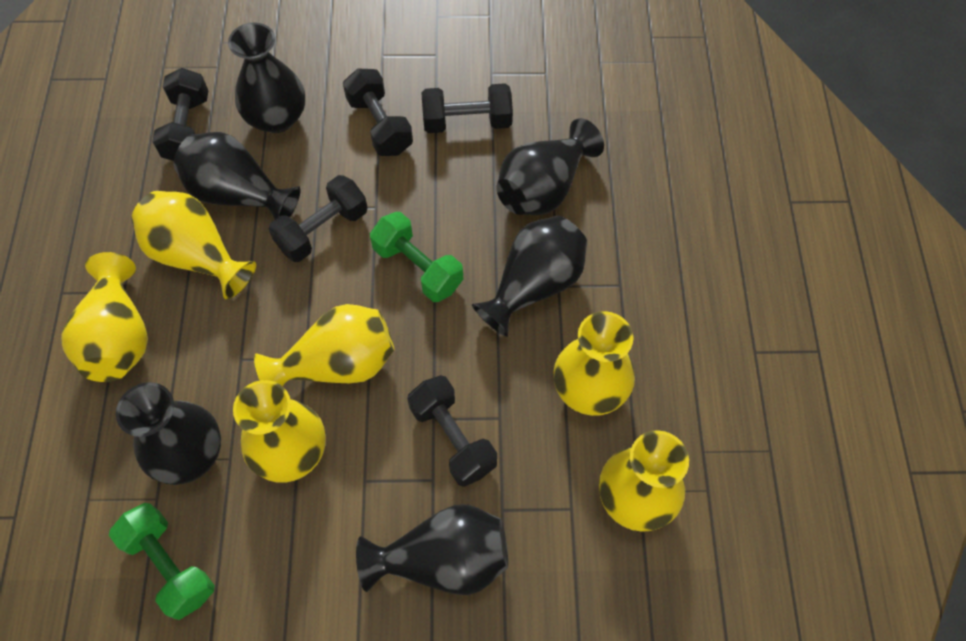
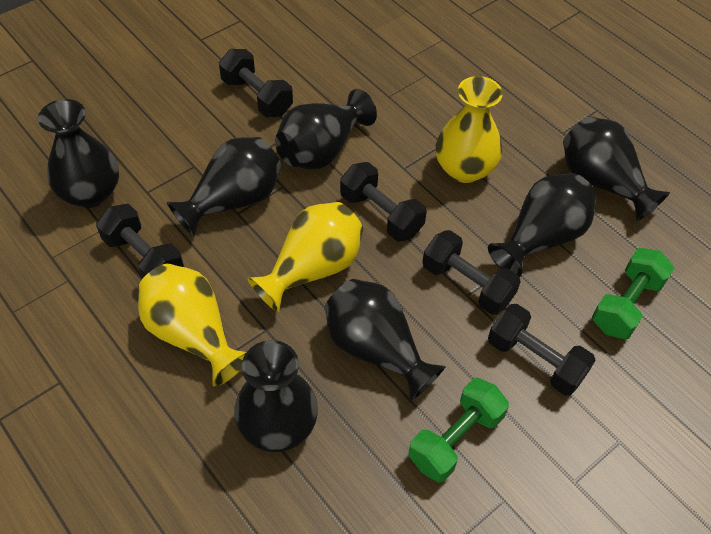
black vase: 6 -> 7
yellow vase: 6 -> 3

